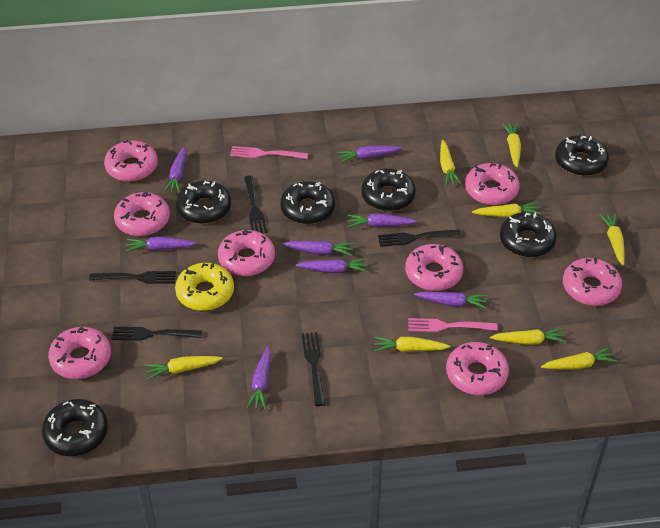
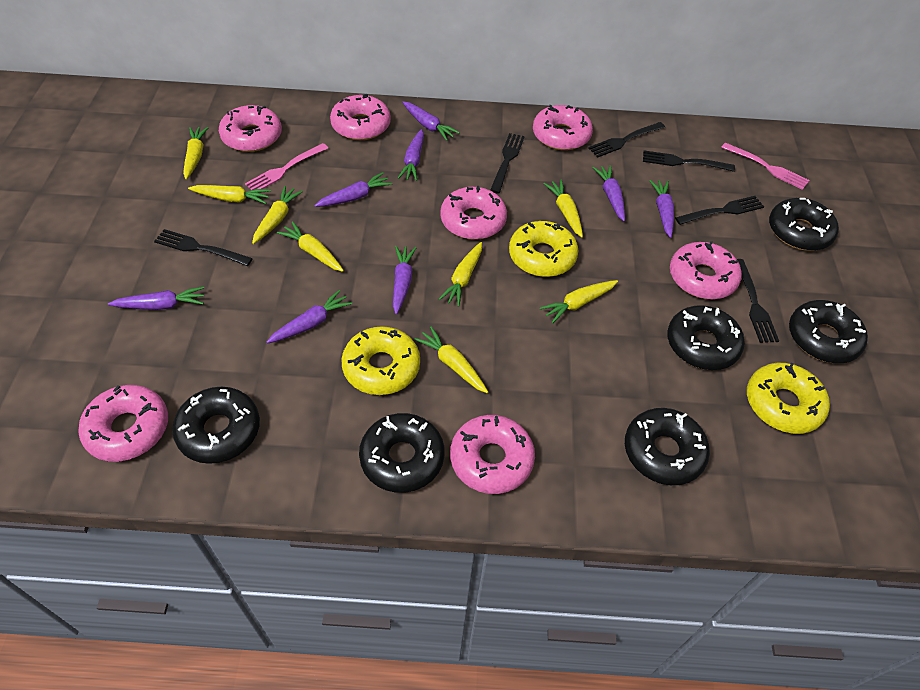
black fork: 5 -> 6
pink donut: 8 -> 7
yellow donut: 1 -> 3

